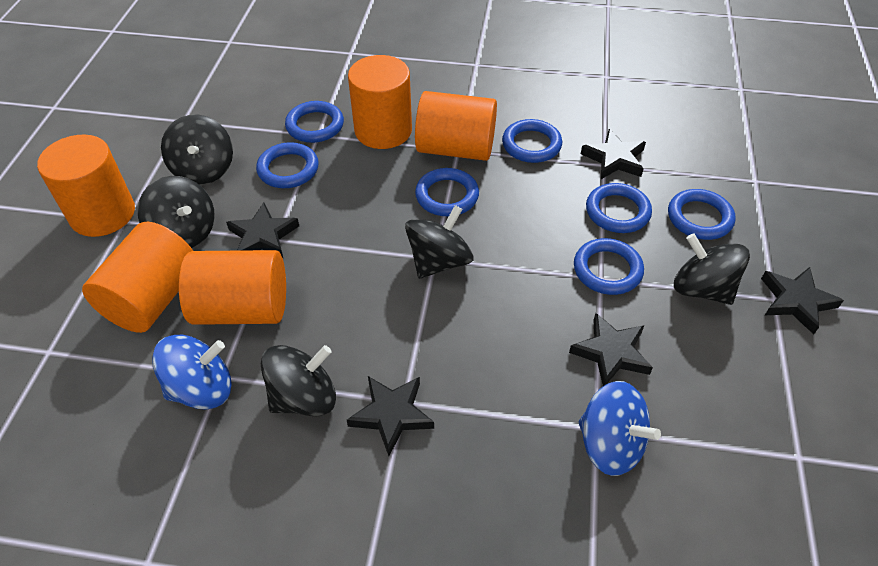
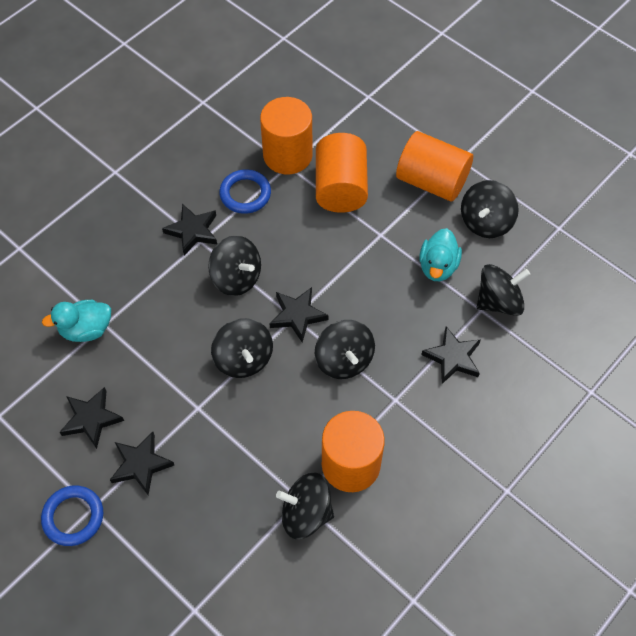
black spinning top: 5 -> 6
blue ring: 7 -> 2
blue spinning top: 2 -> 0
orange cylinder: 5 -> 4
turquoise duck: 0 -> 2

